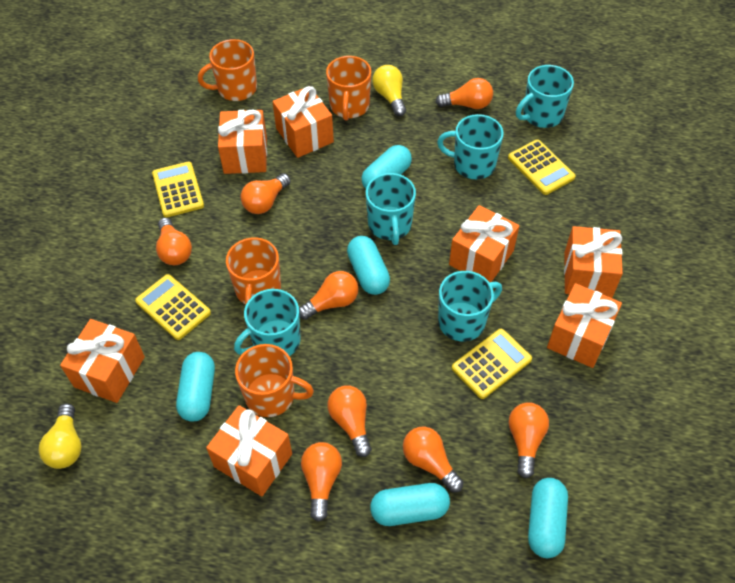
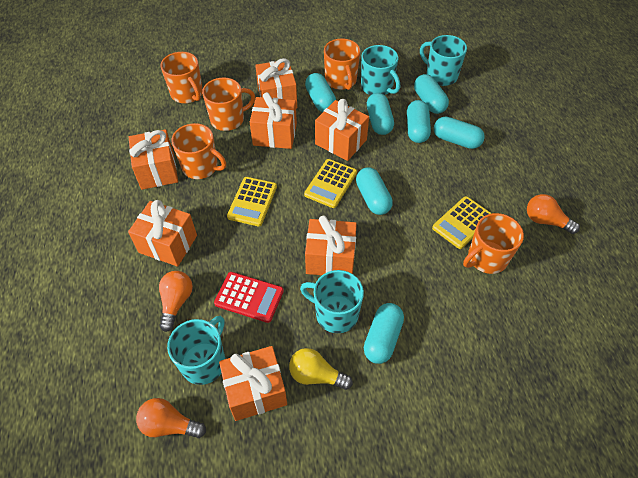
orange light bulb: 8 -> 3
orange mug: 4 -> 5
red calculator: 0 -> 1
turquoise capsule: 5 -> 7
turquoise mug: 5 -> 4
yellow calculator: 4 -> 3
yellow light bulb: 2 -> 1

